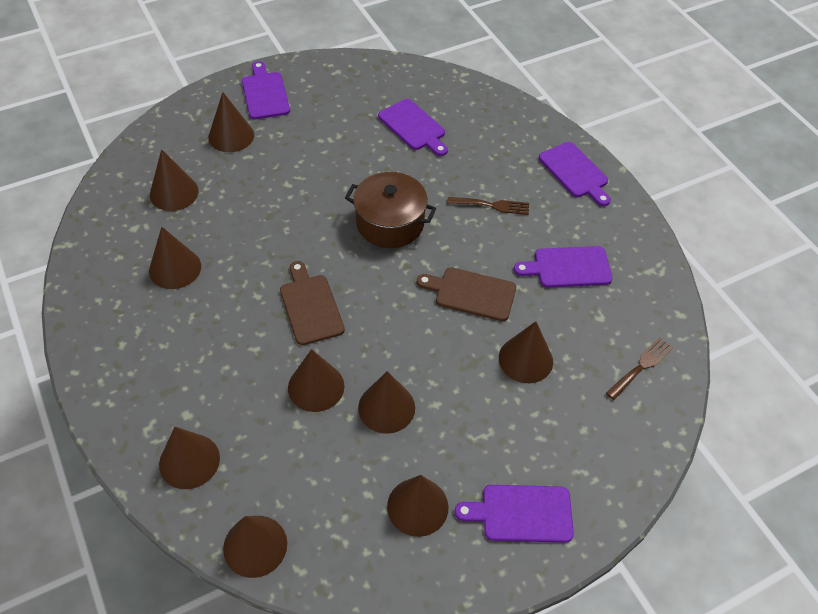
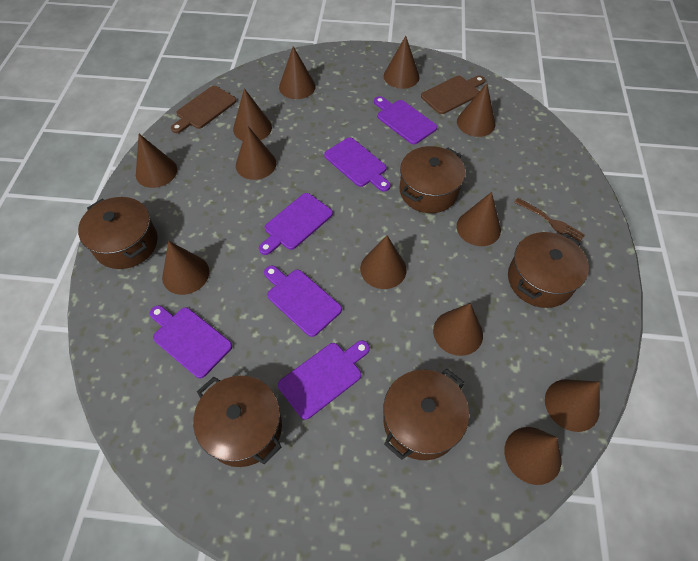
brown cone: 9 -> 12
brown fork: 2 -> 1
brown pot: 1 -> 5
purple cutting board: 5 -> 6

